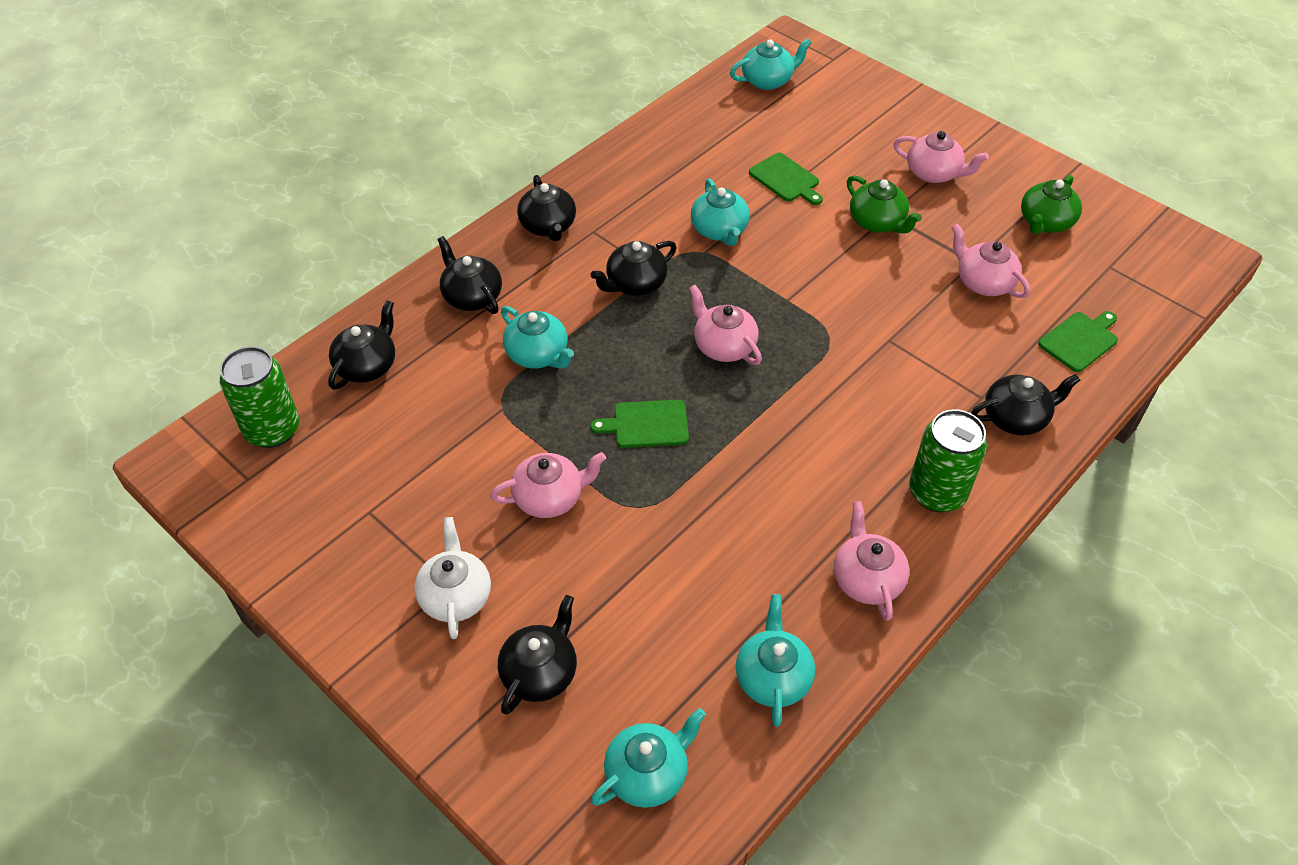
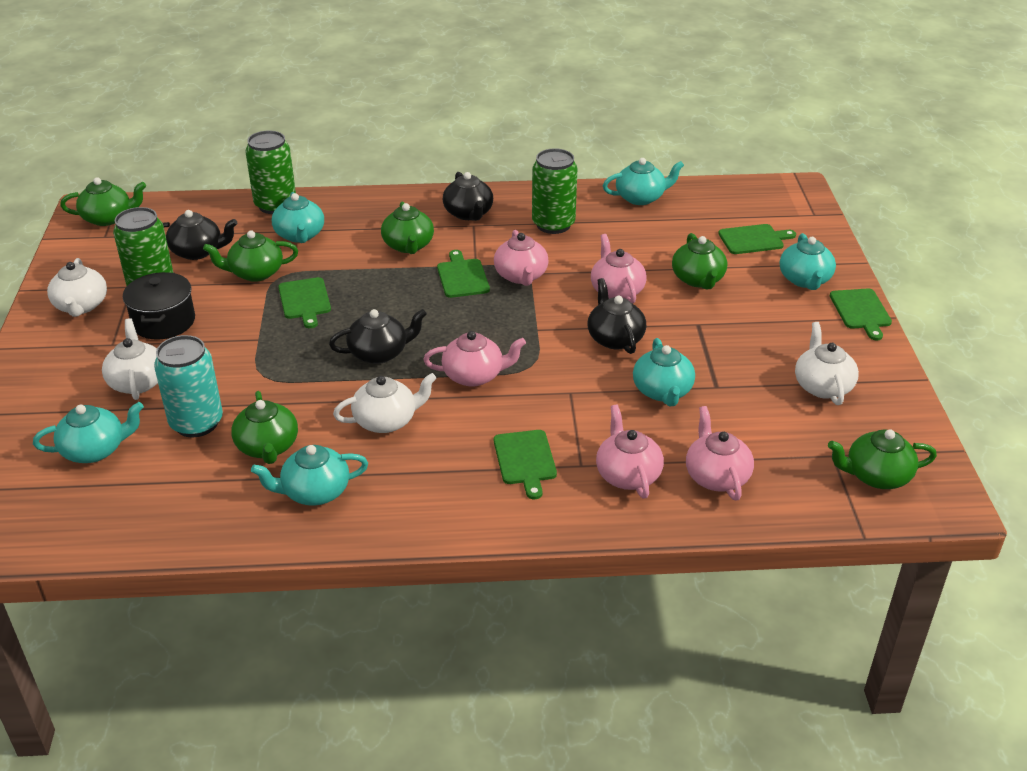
black pot: 0 -> 1
black teapot: 6 -> 4
green can: 2 -> 3
green cutting board: 3 -> 5
green teapot: 2 -> 6
turquoise can: 0 -> 1
turquoise teapot: 5 -> 6
white teapot: 1 -> 4

